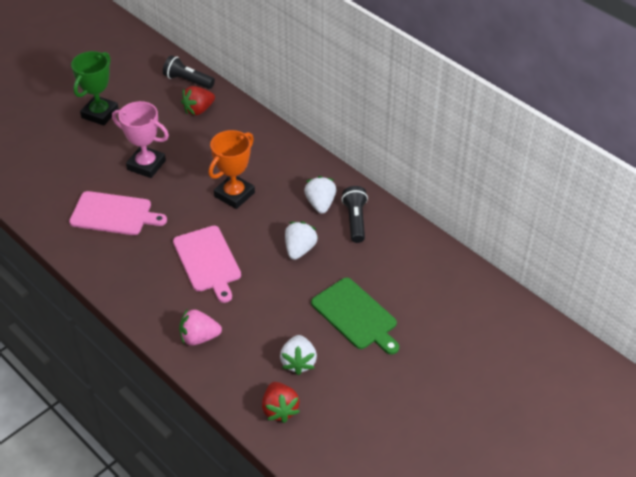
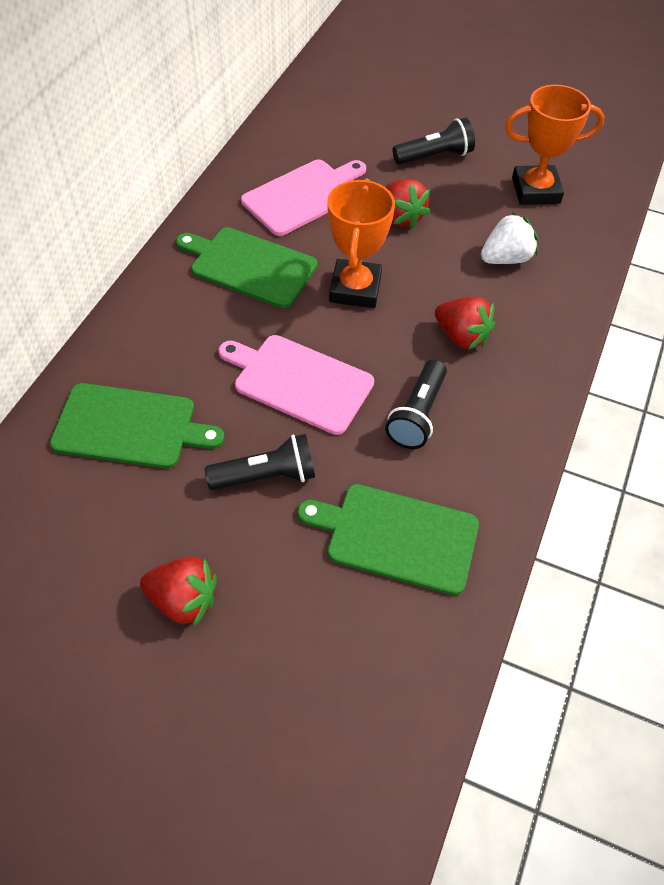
black flashlight: 2 -> 3
green cutting board: 1 -> 3
green trophy: 1 -> 0
orange trophy: 1 -> 2
pink strawberry: 1 -> 0
pink trophy: 1 -> 0
red strawberry: 2 -> 3
white strawberry: 3 -> 1

